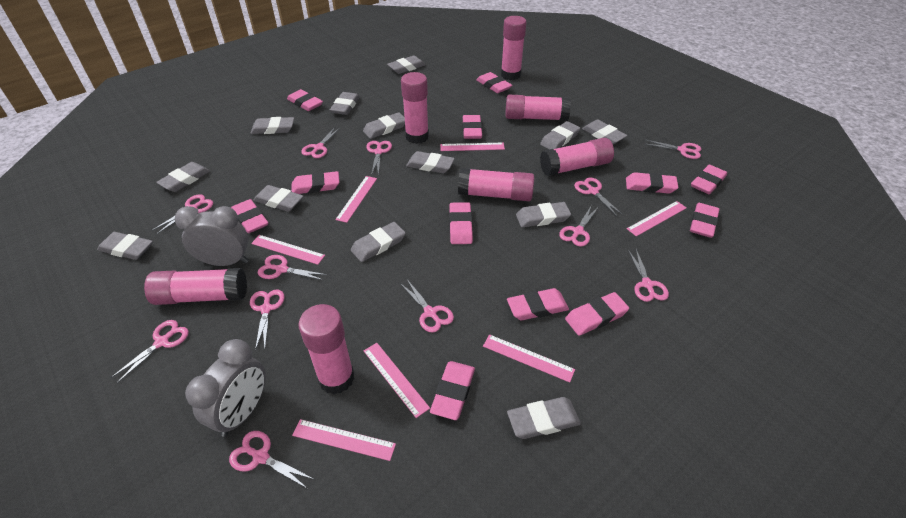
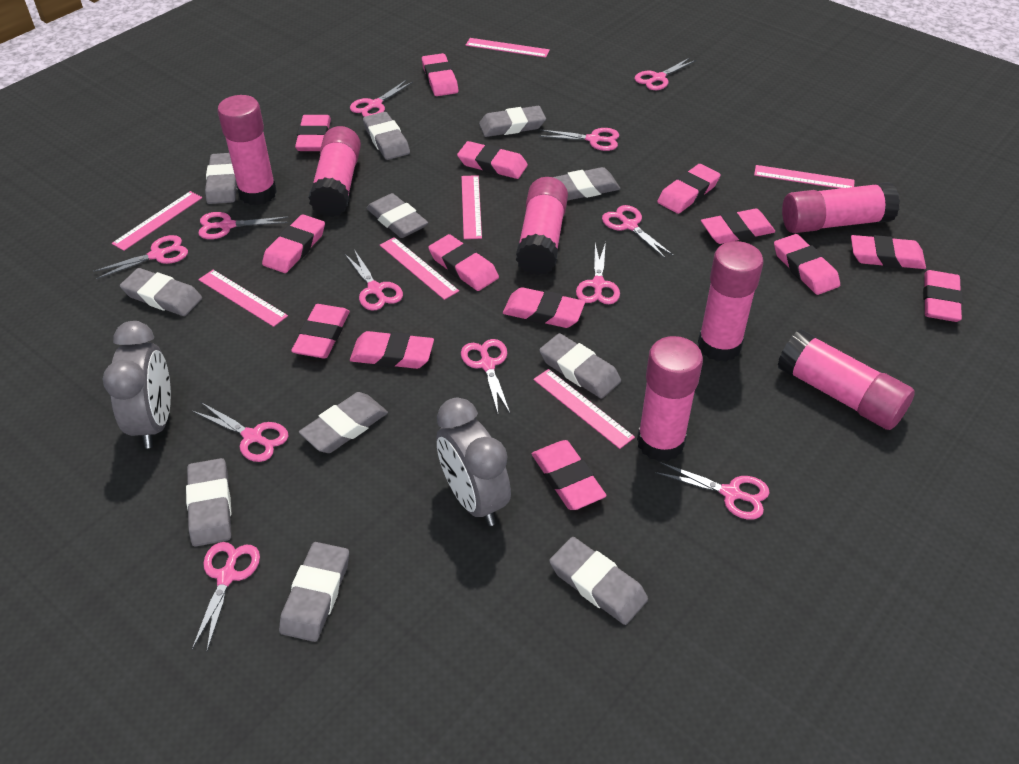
grey eraser: 13 -> 11
pink eraser: 12 -> 14

